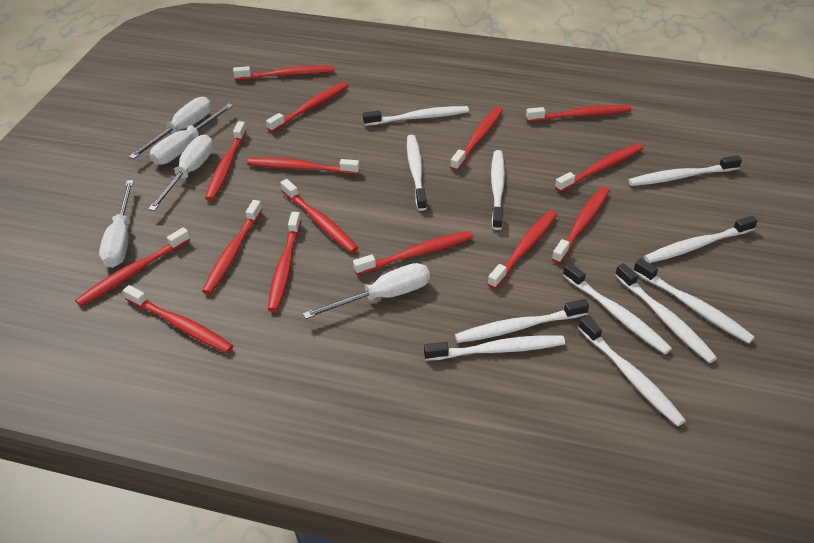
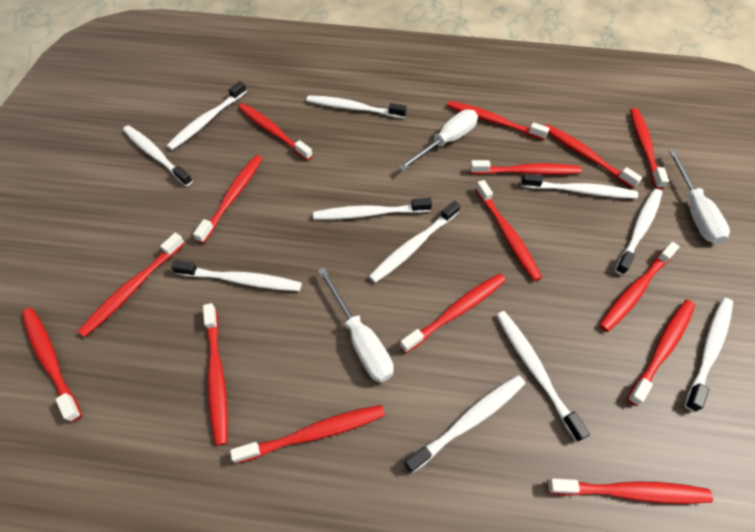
white screwdriver: 5 -> 3

